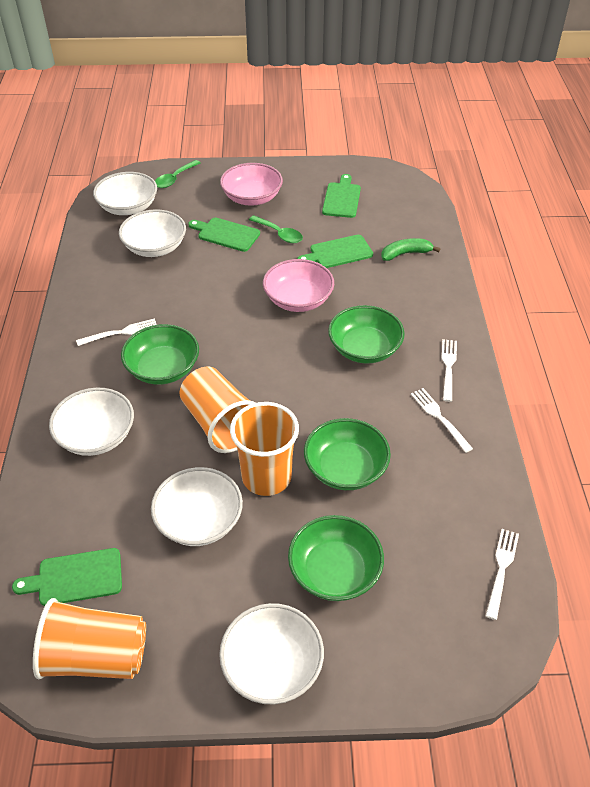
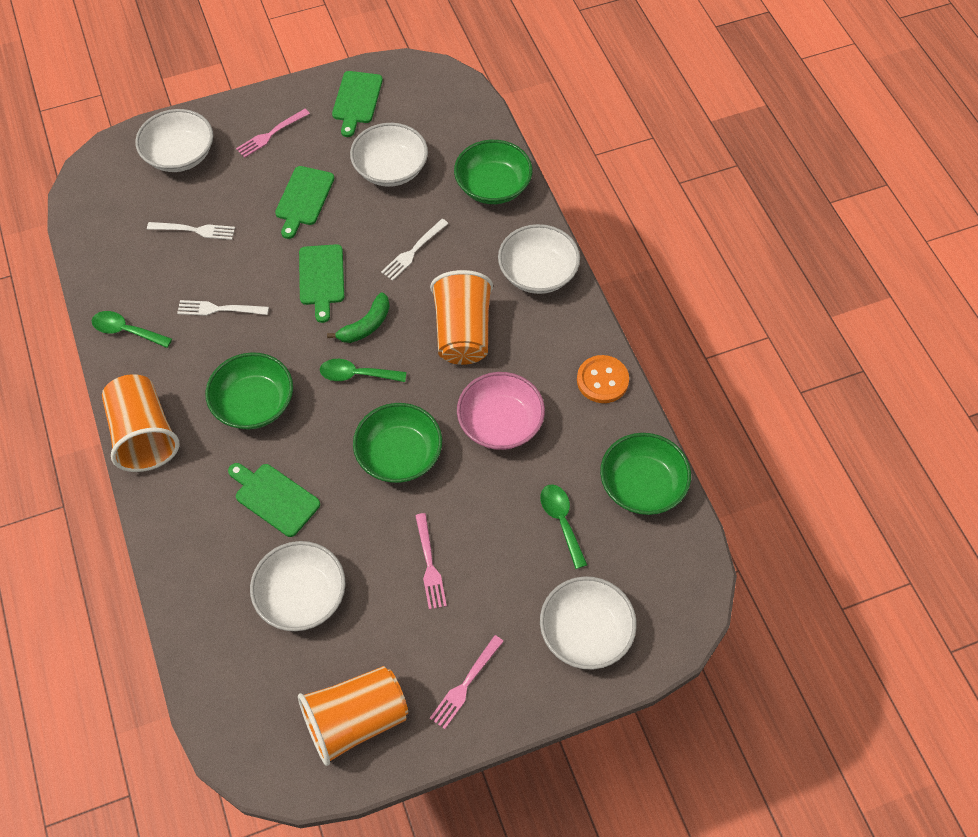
green spoon: 2 -> 3
orange button: 0 -> 1
pink bowl: 2 -> 1
pink fork: 0 -> 3
white fork: 4 -> 3

